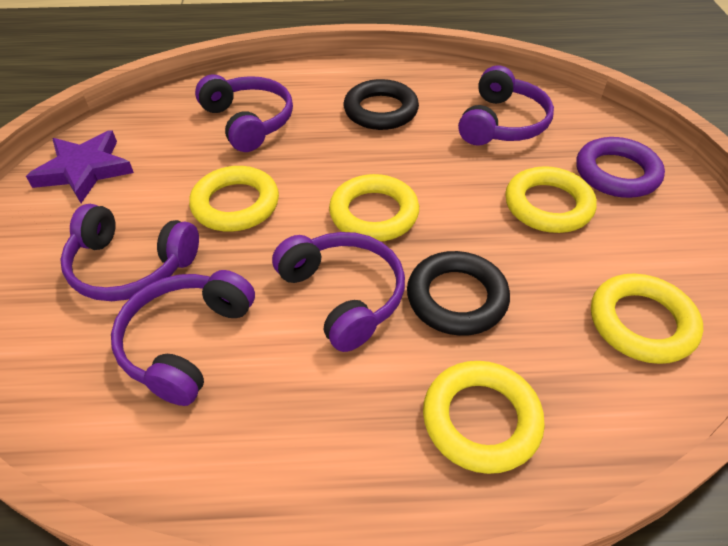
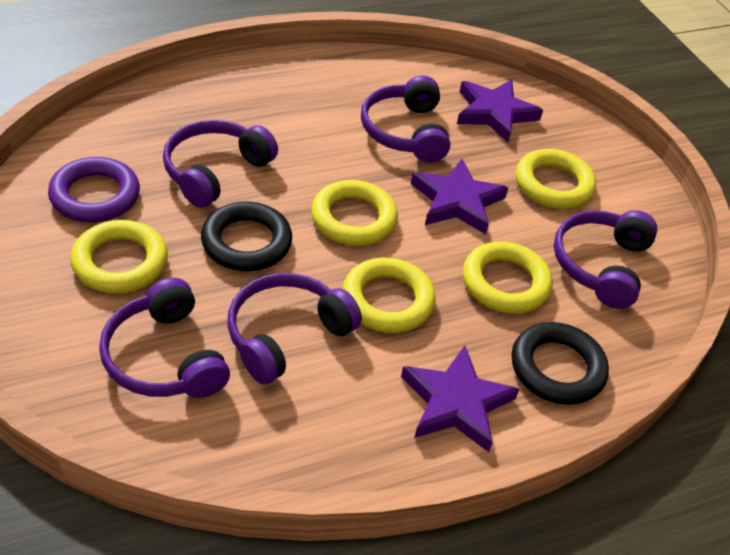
purple star: 1 -> 3

